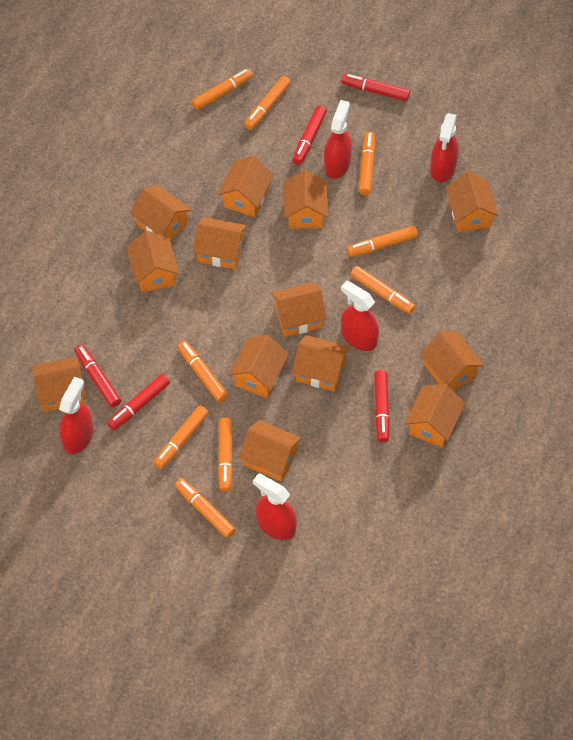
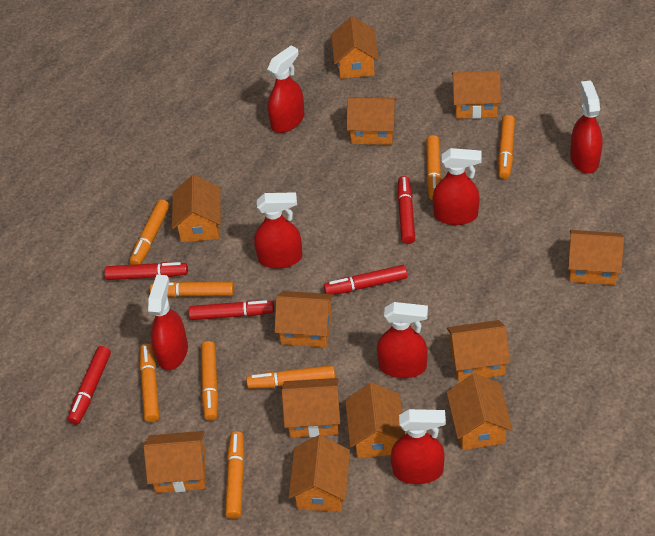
orange house: 13 -> 12
orange marker: 9 -> 8
red spray bottle: 5 -> 7

